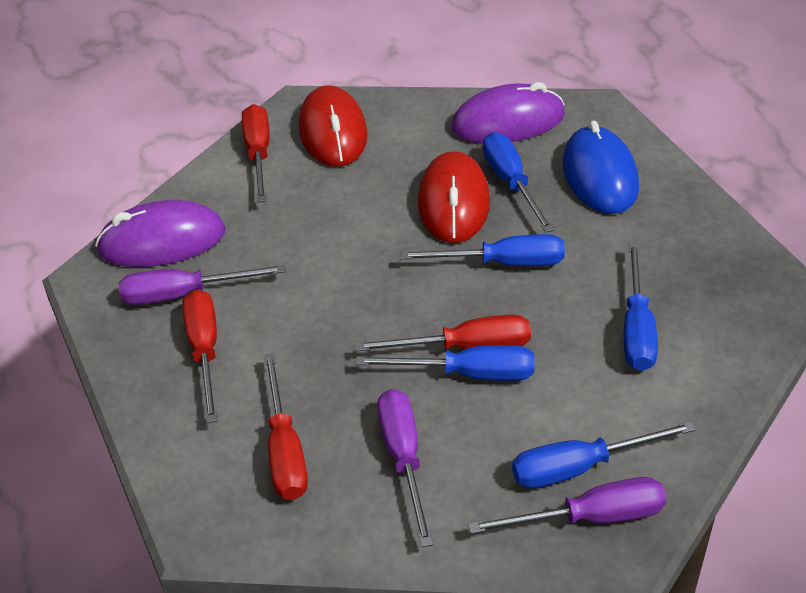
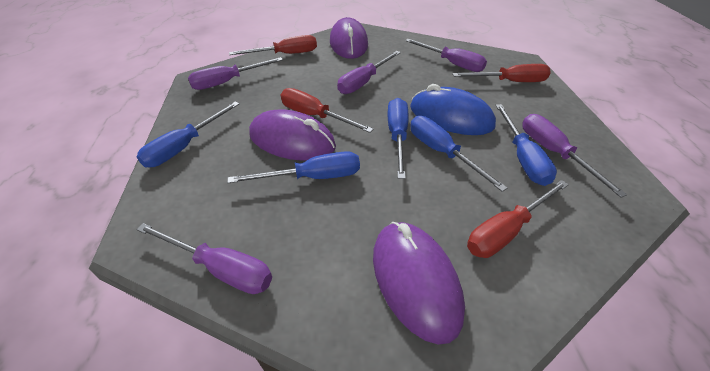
purple mouse: 2 -> 3
purple screwdriver: 3 -> 5
red mouse: 2 -> 0

